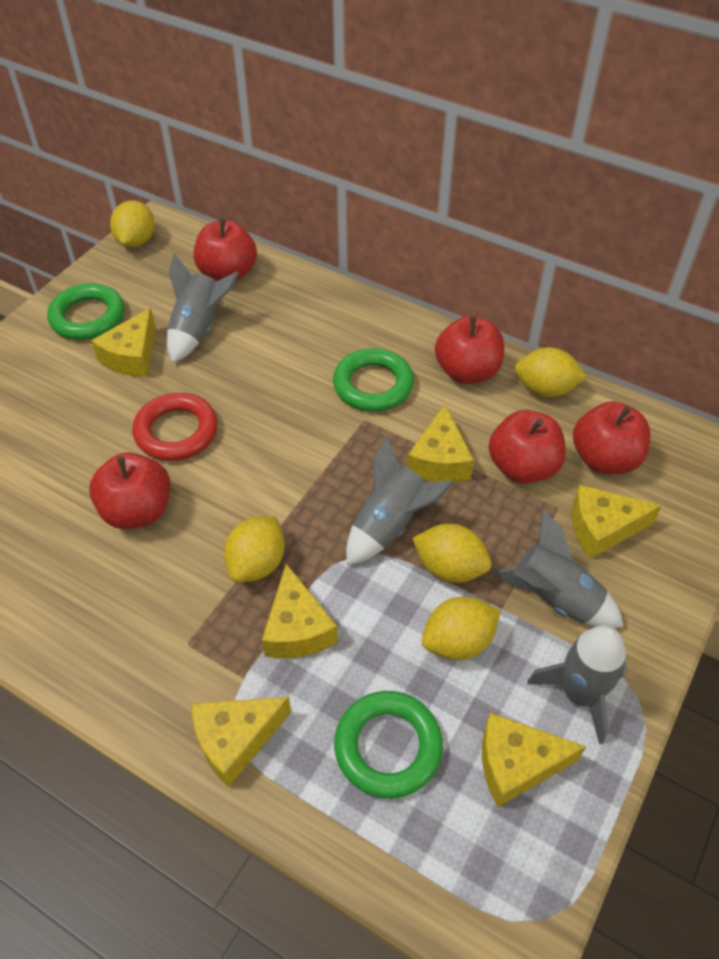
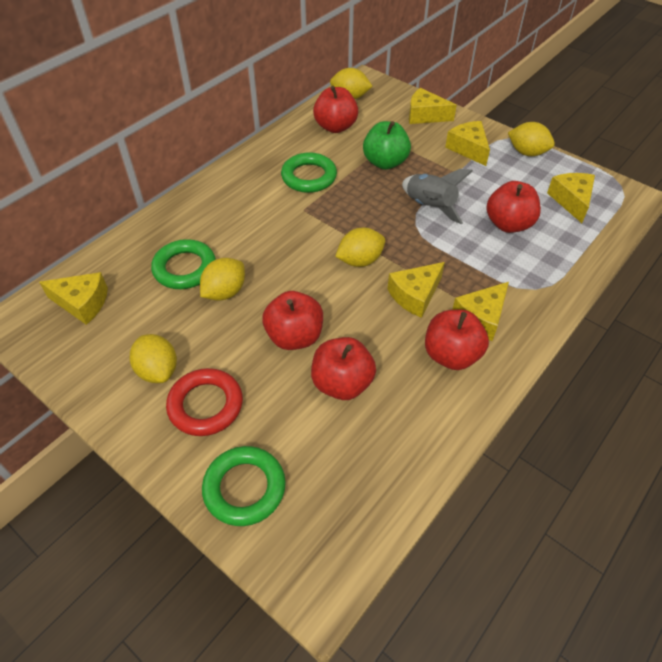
green apple: 0 -> 1
grey rocket: 4 -> 1

